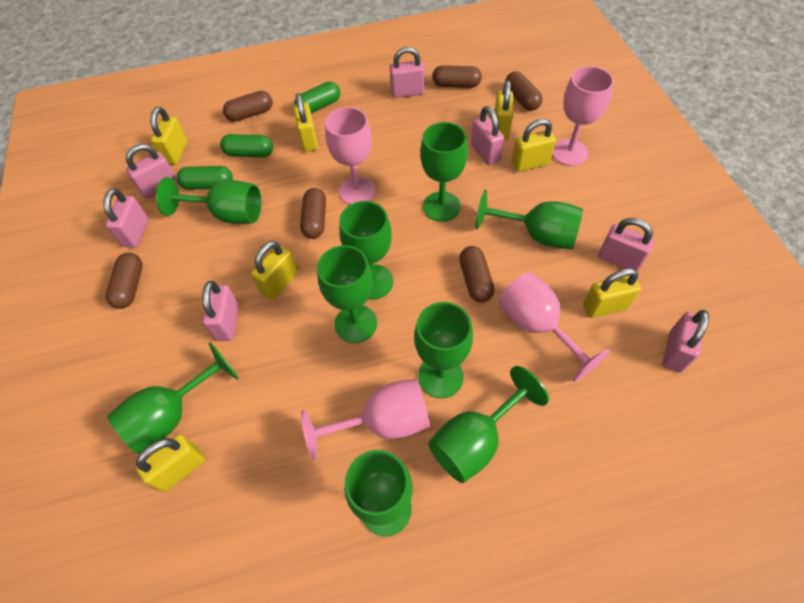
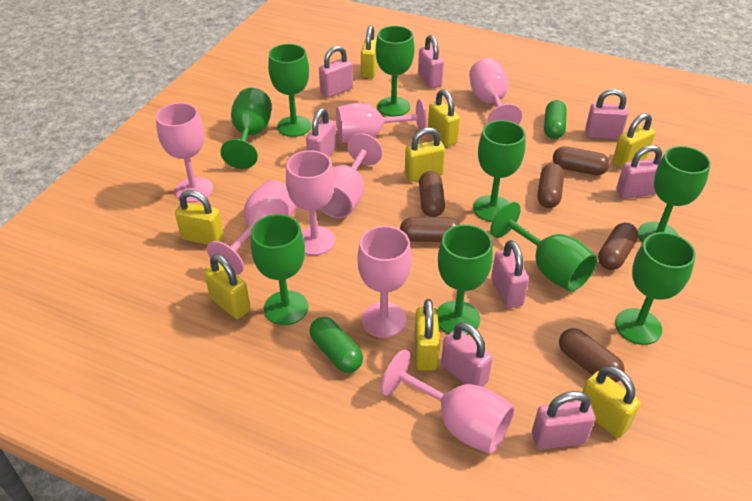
green capsule: 3 -> 2
pink goblet: 4 -> 8
pink padlock: 7 -> 8
yellow padlock: 7 -> 8

